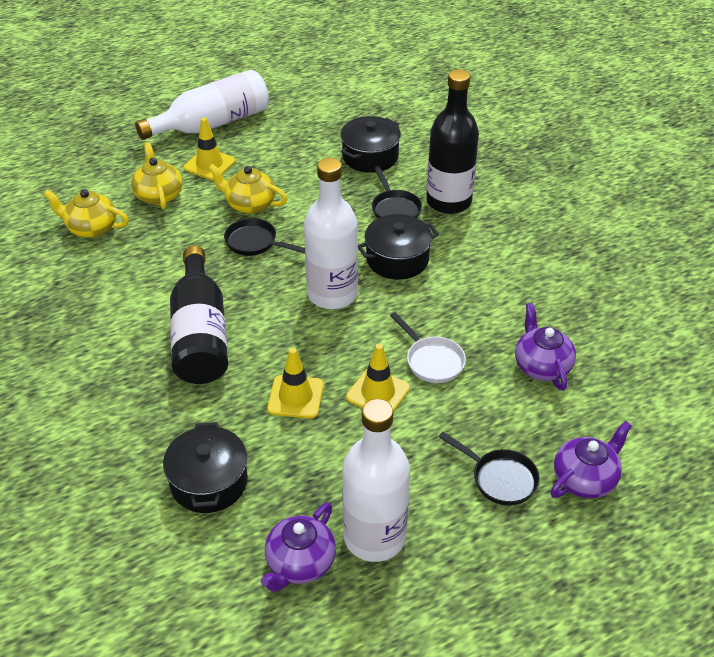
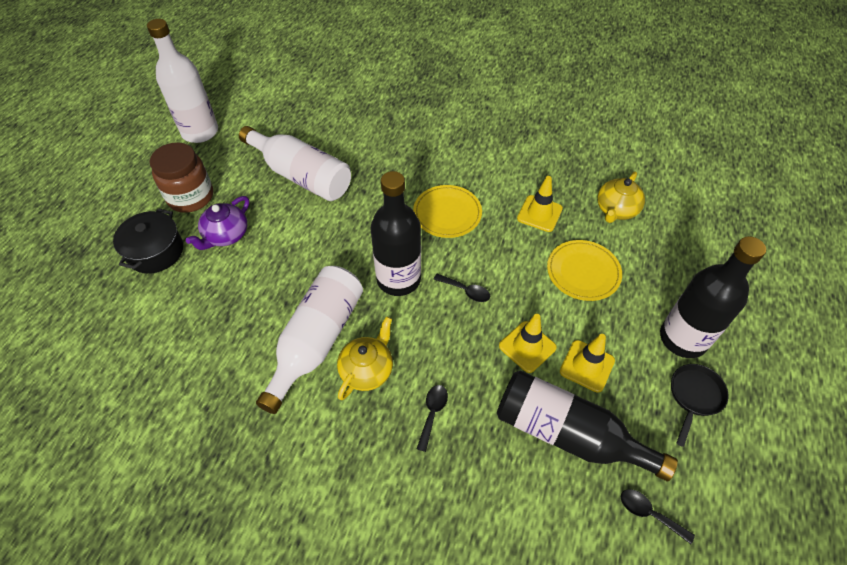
black bottle: 2 -> 3
black pan: 3 -> 1
black pot: 3 -> 1
black spoon: 0 -> 3
brown jar: 0 -> 1
purple teapot: 3 -> 1
white pan: 1 -> 0
yellow plate: 0 -> 2
yellow teapot: 3 -> 2

